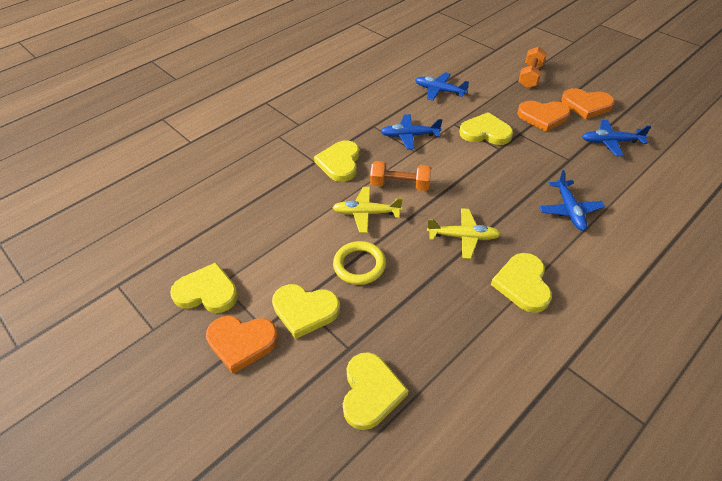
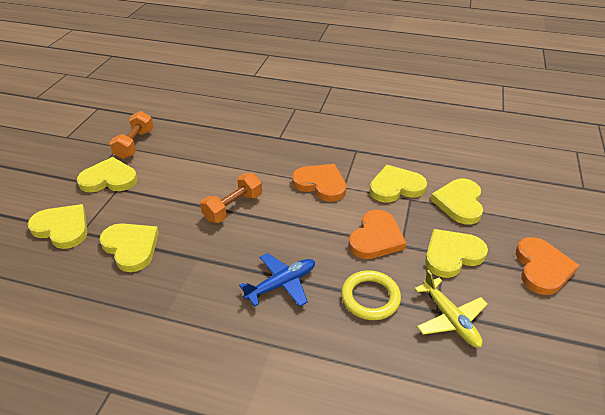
blue plane: 4 -> 1
yellow plane: 2 -> 1

